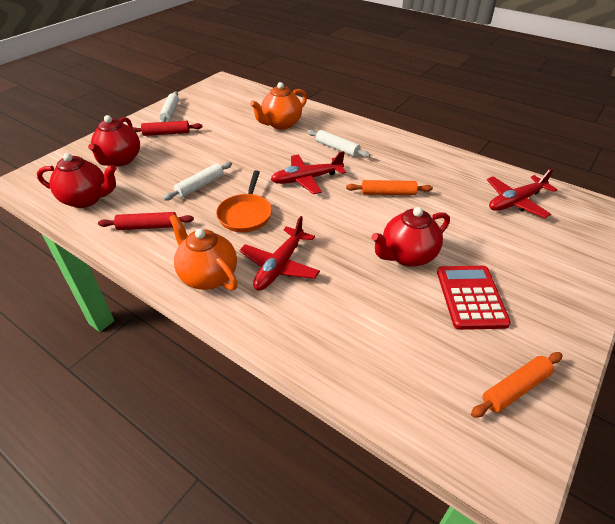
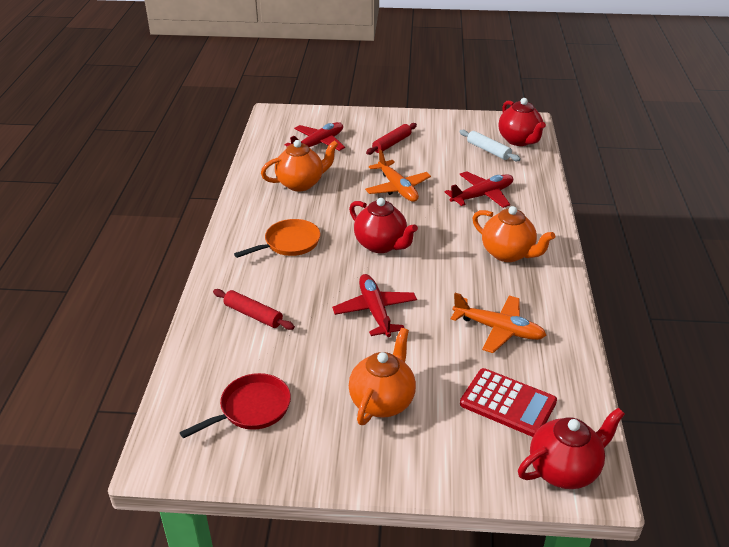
orange plane: 0 -> 2
orange rolling pin: 2 -> 0
orange teapot: 2 -> 3
red pan: 0 -> 1
white rolling pin: 3 -> 1

